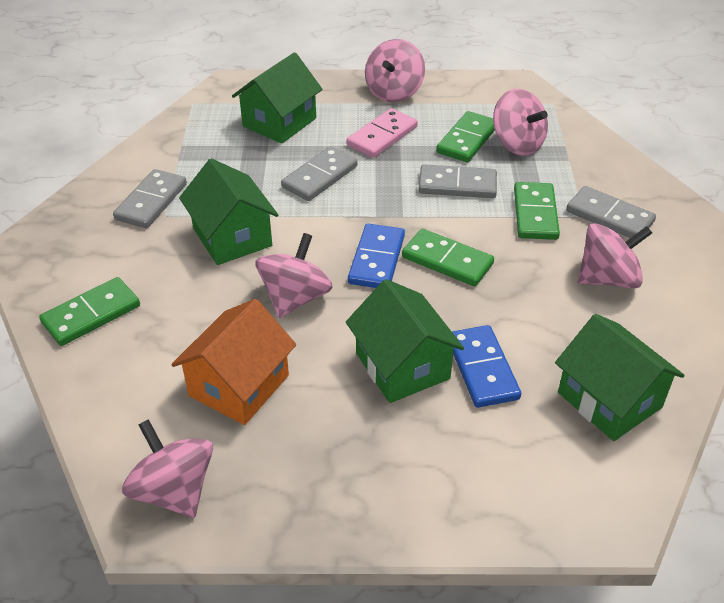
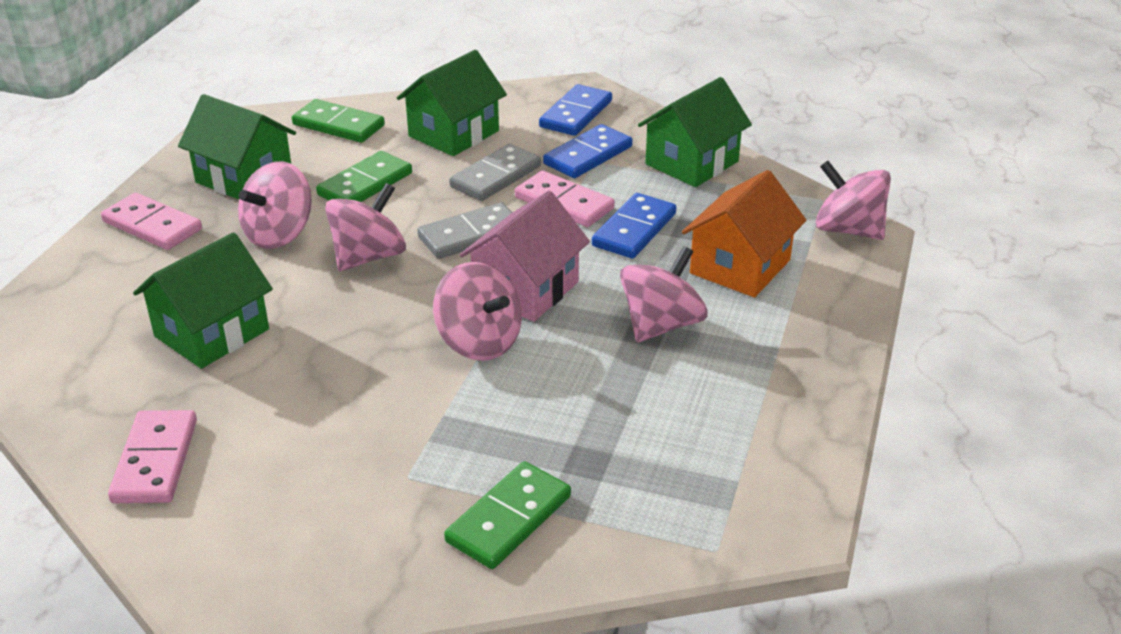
blue domino: 2 -> 3
green domino: 4 -> 3
grey domino: 4 -> 2
pink domino: 1 -> 3
pink house: 0 -> 1

